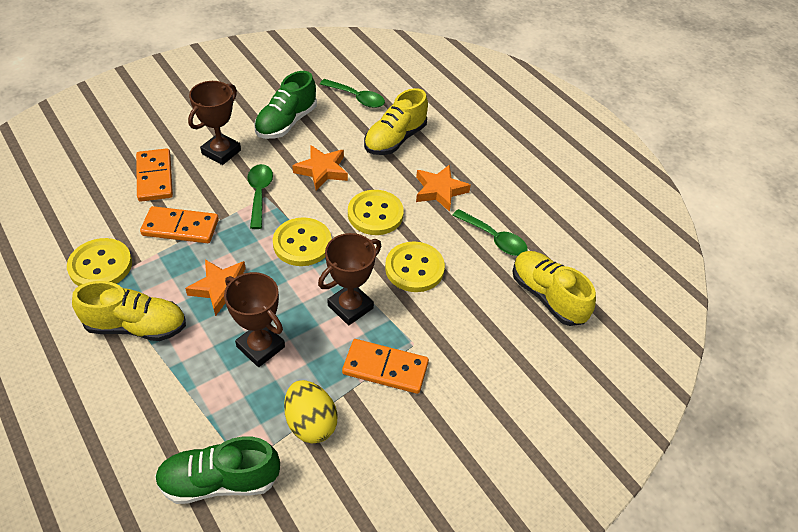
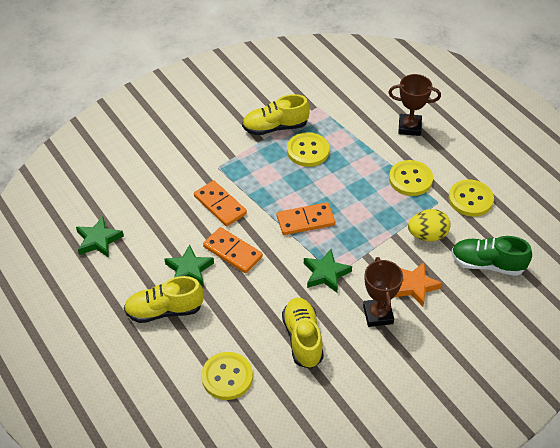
brown trophy: 3 -> 2
green shoe: 2 -> 1
green spoon: 3 -> 0
green star: 0 -> 3
orange star: 3 -> 1

